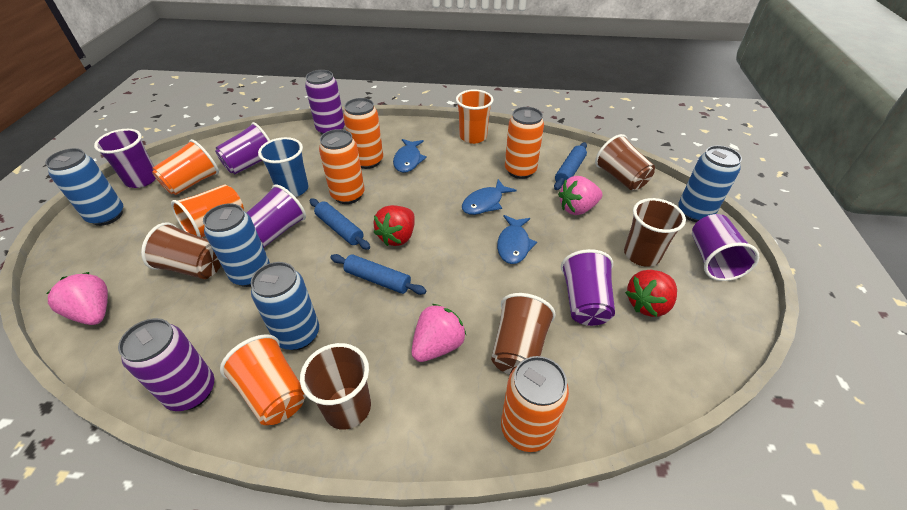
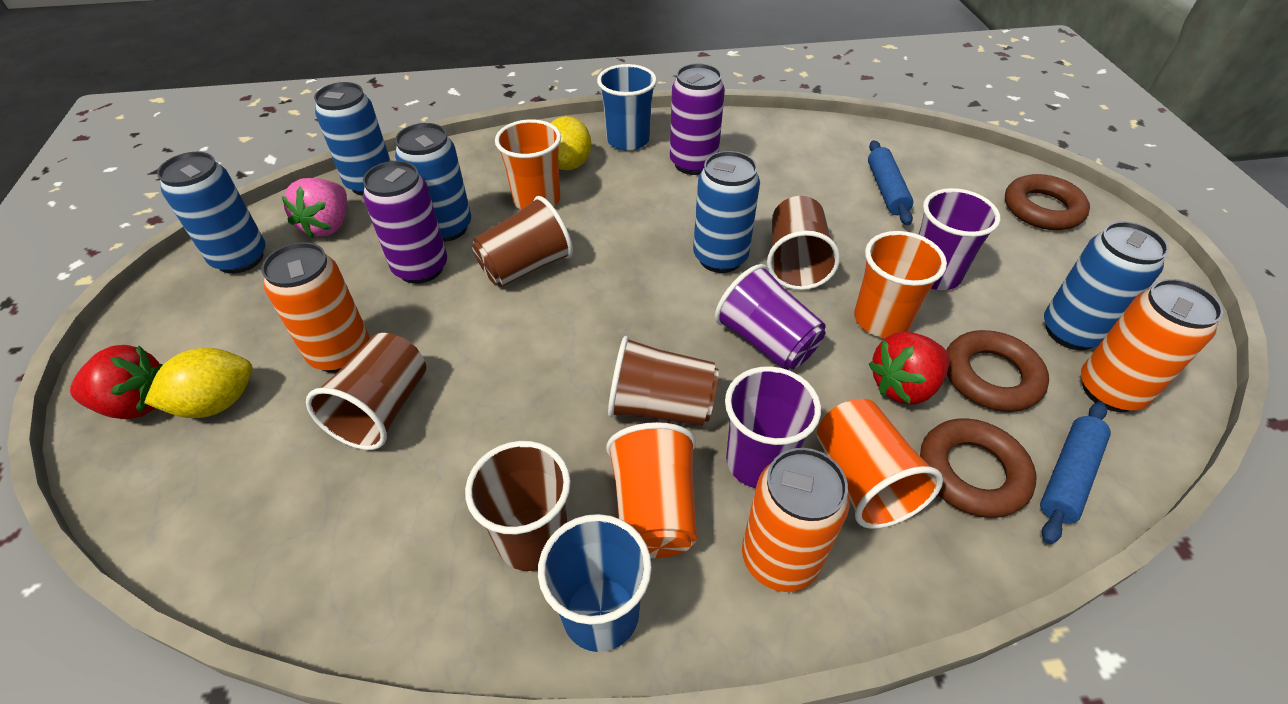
blue can: 4 -> 5
blue cup: 1 -> 2
blue fish: 3 -> 0
blue rolling pin: 3 -> 2
brown ring: 0 -> 3
orange can: 4 -> 3
pink strawberry: 3 -> 1
purple cup: 5 -> 3
yellow lemon: 0 -> 2

